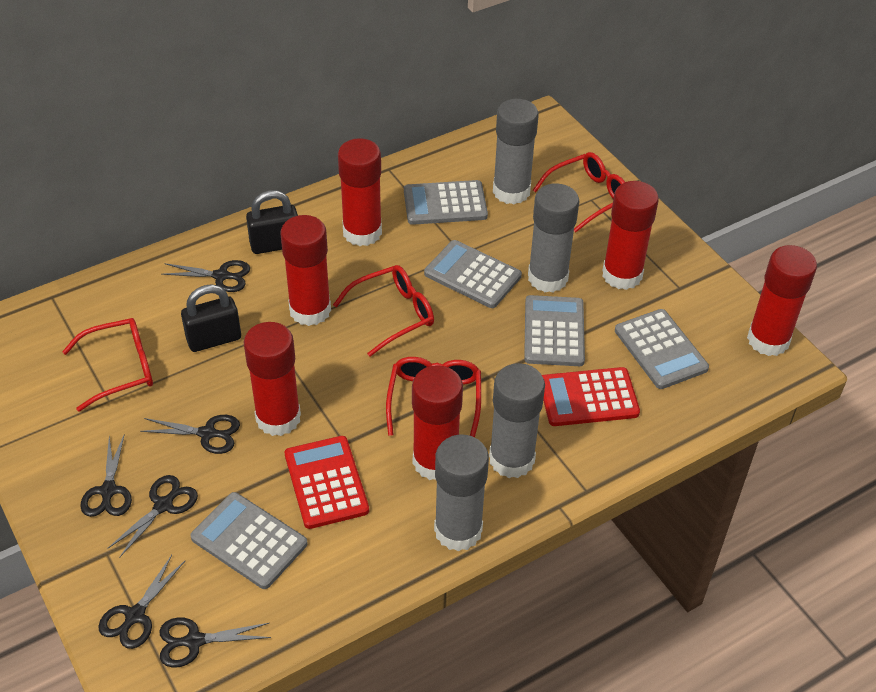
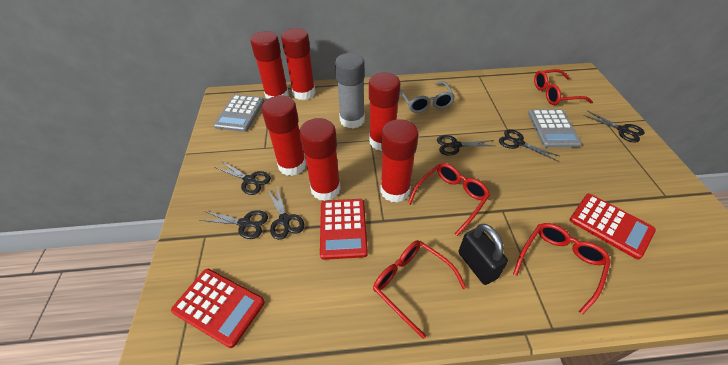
black padlock: 2 -> 1
grey calculator: 5 -> 2
grey glasses: 0 -> 1
grey glue stick: 4 -> 1
red calculator: 2 -> 3

